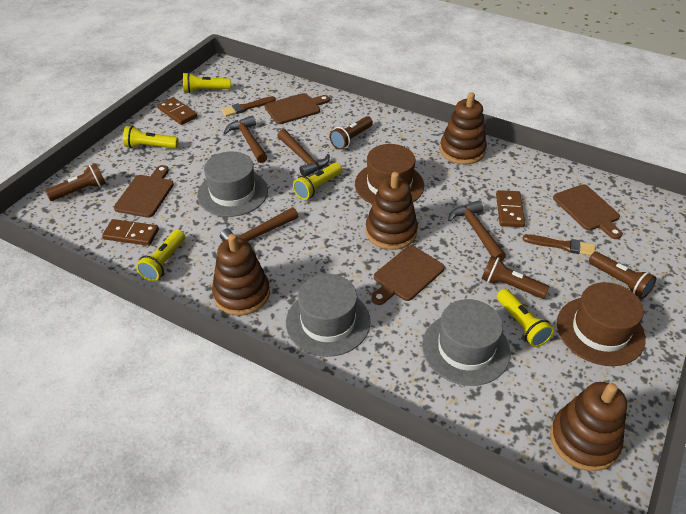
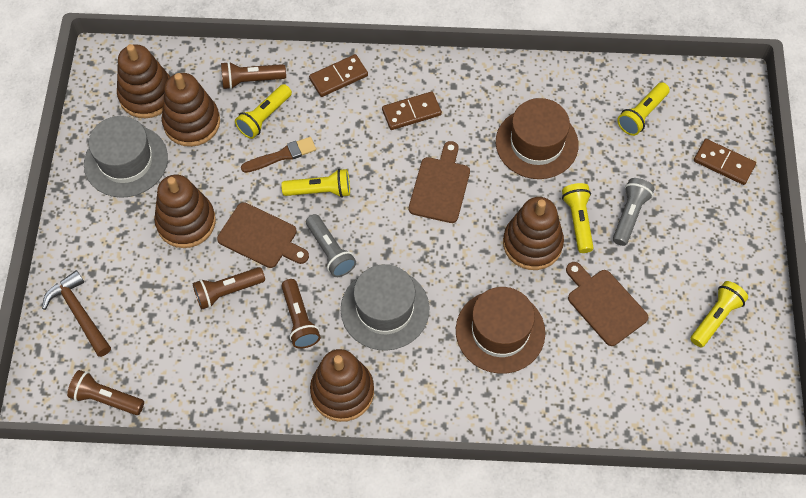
brown brush: 2 -> 1
brown cutting board: 4 -> 3
brown hammer: 4 -> 1
brown stacking toy: 4 -> 5
grey flashlight: 0 -> 2
grey hat: 3 -> 2

